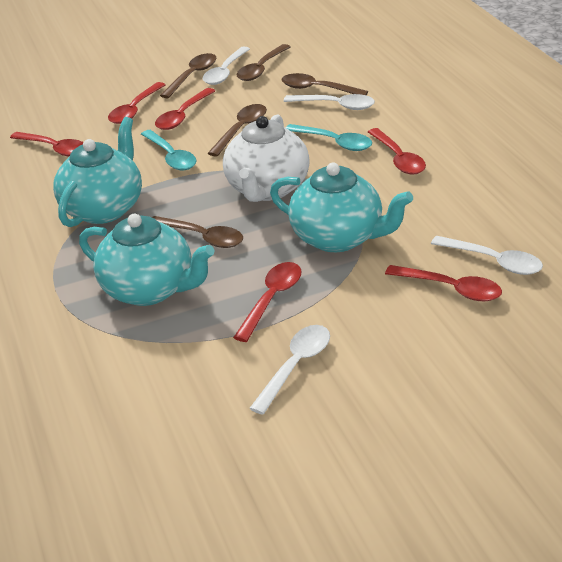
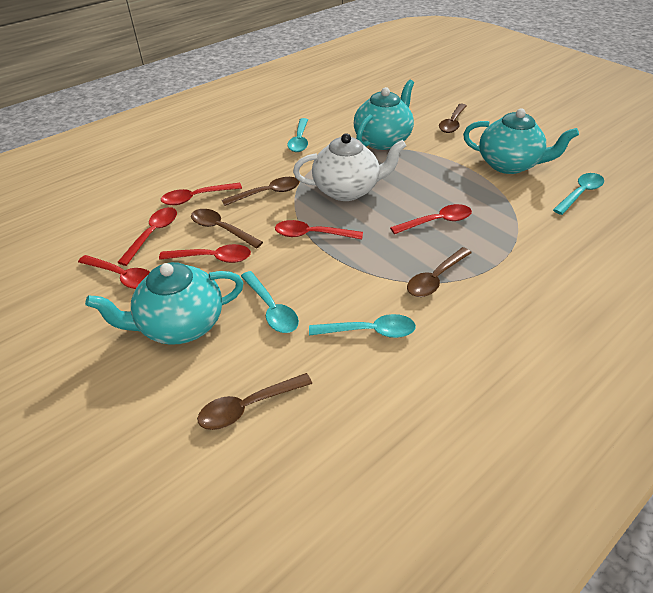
turquoise spoon: 2 -> 4
white spoon: 4 -> 0

